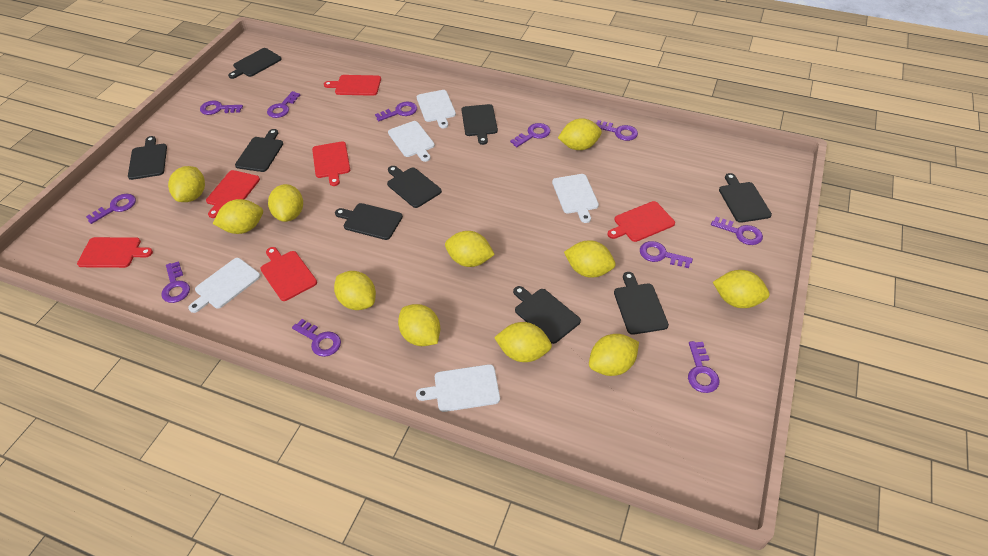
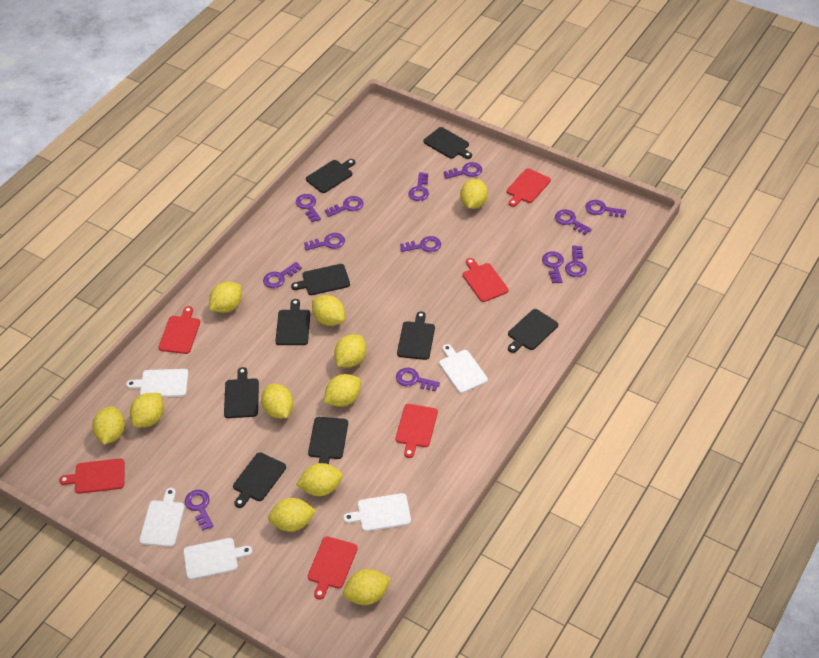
purple key: 11 -> 13

